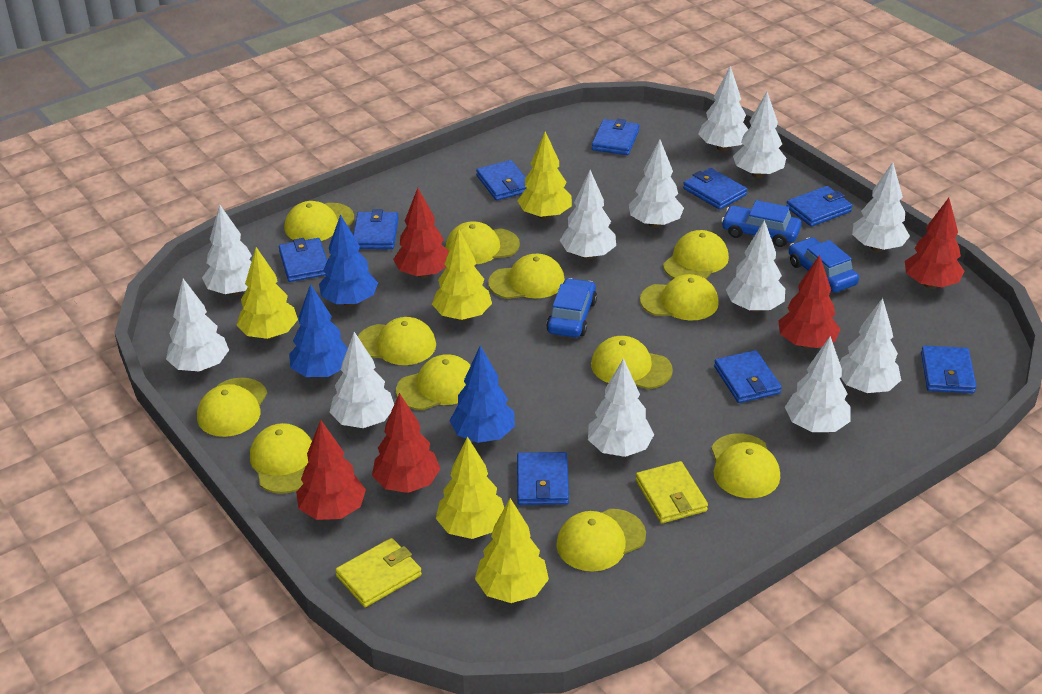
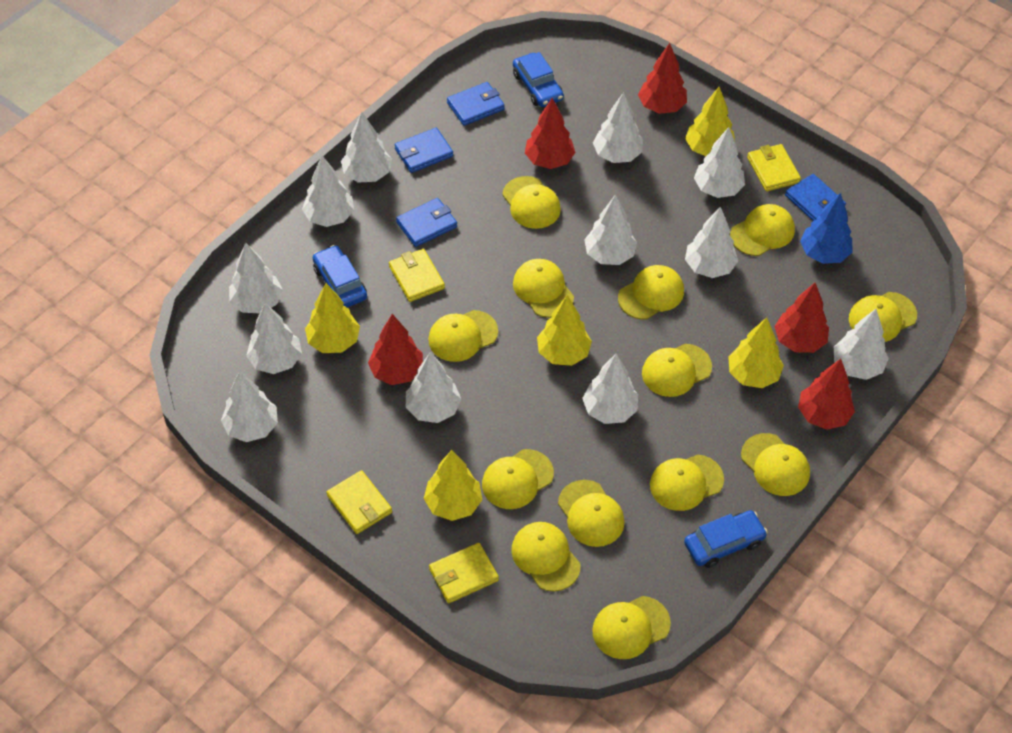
blue tree: 3 -> 1
blue wallet: 9 -> 4
yellow cap: 12 -> 13
yellow wallet: 2 -> 4

